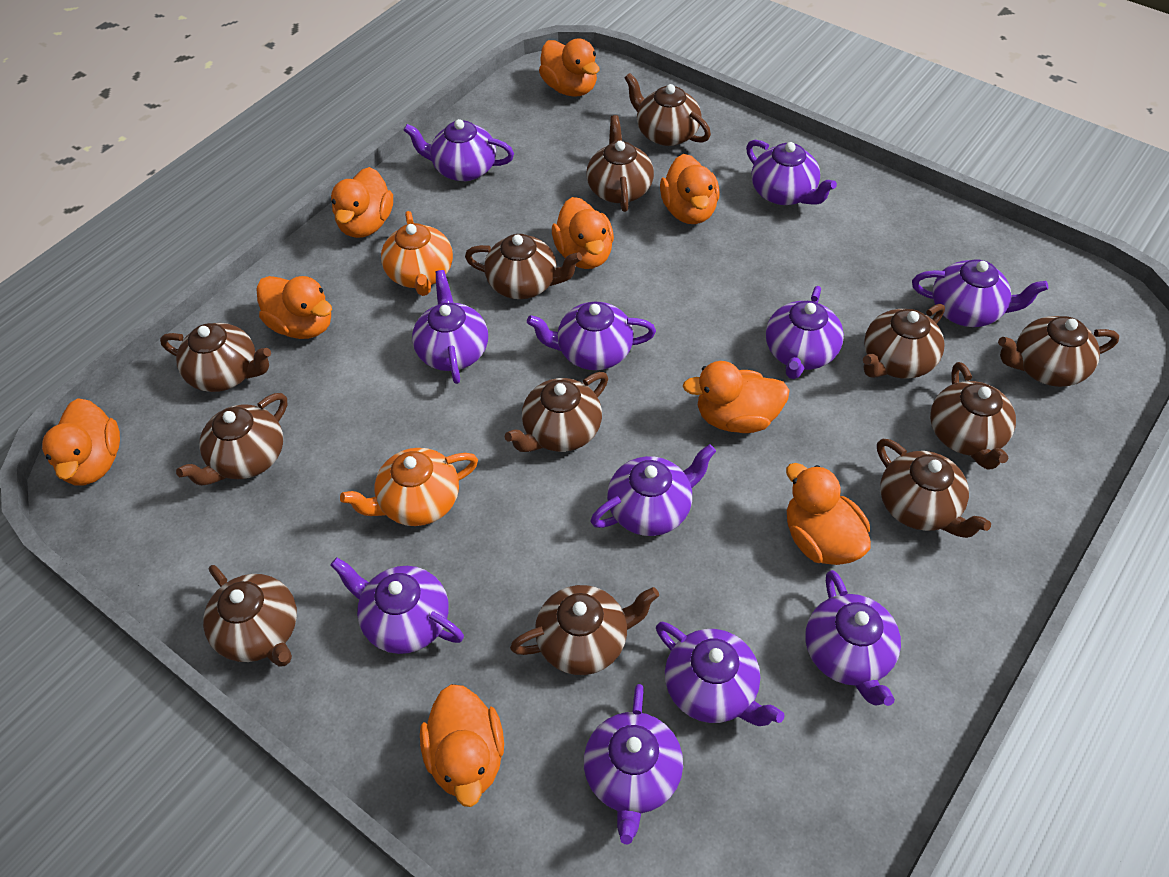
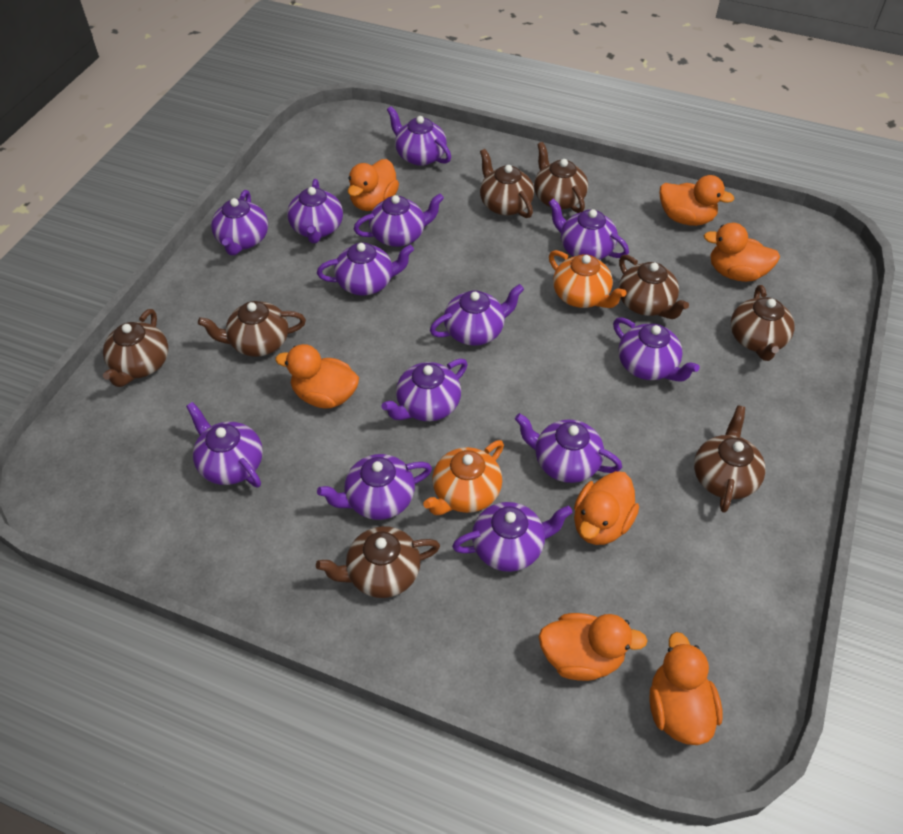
brown teapot: 12 -> 8
orange duck: 9 -> 7
purple teapot: 11 -> 13

